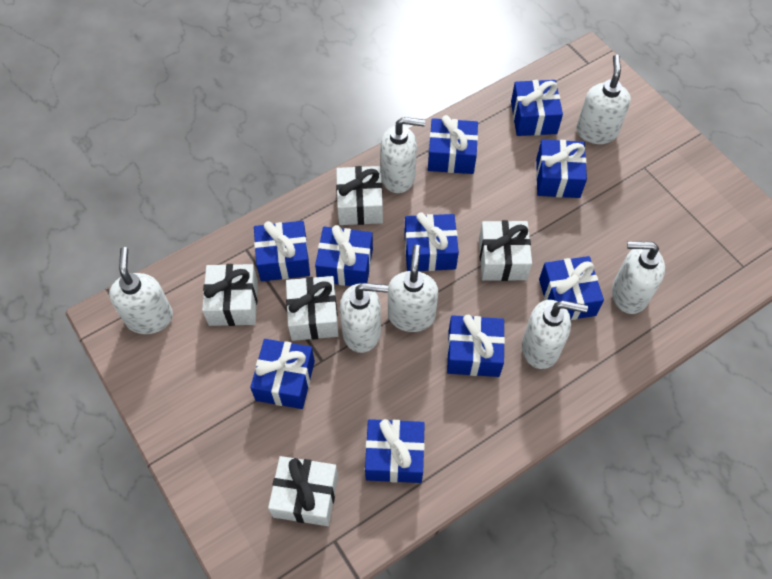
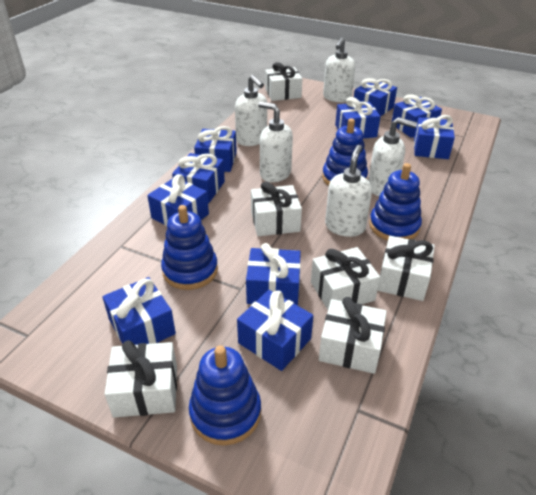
blue stacking toy: 0 -> 4
white gift: 5 -> 6
white soap dispenser: 7 -> 5

